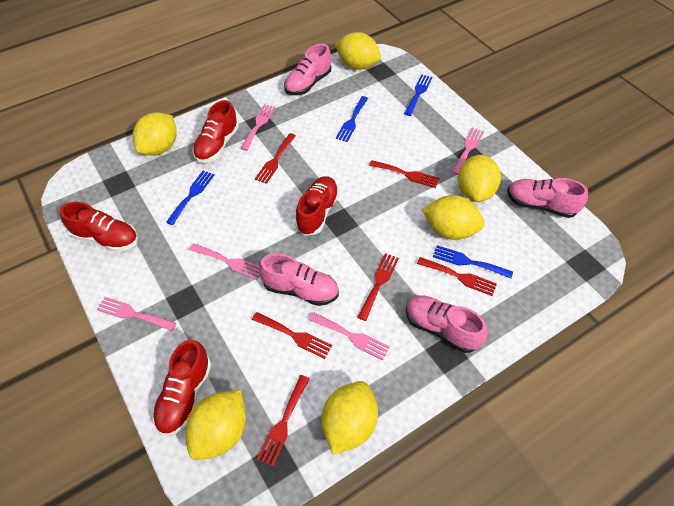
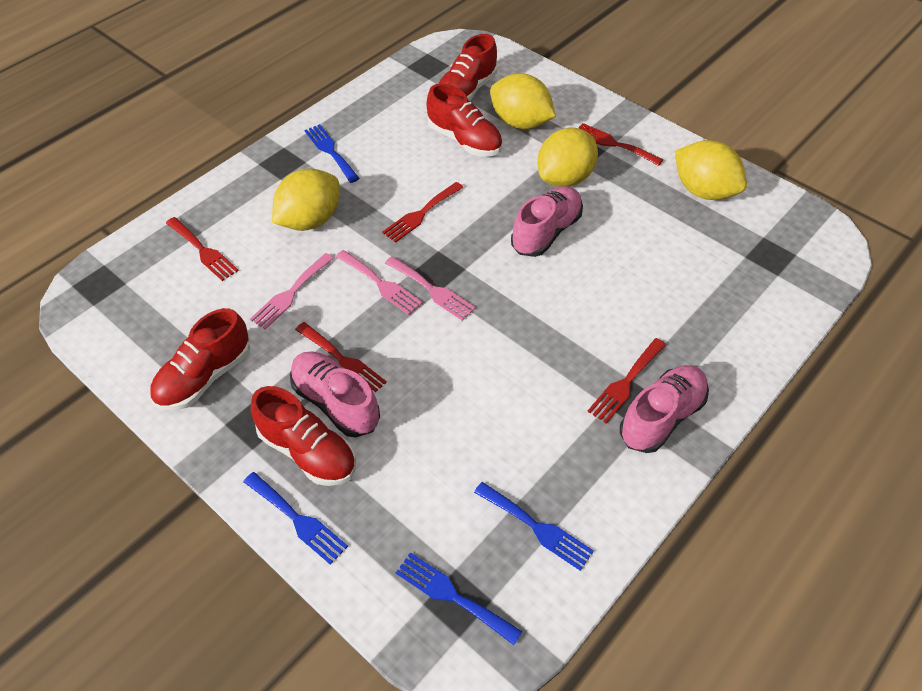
pink fork: 5 -> 3
pink shoe: 4 -> 3
red fork: 6 -> 5
yellow lemon: 6 -> 4

